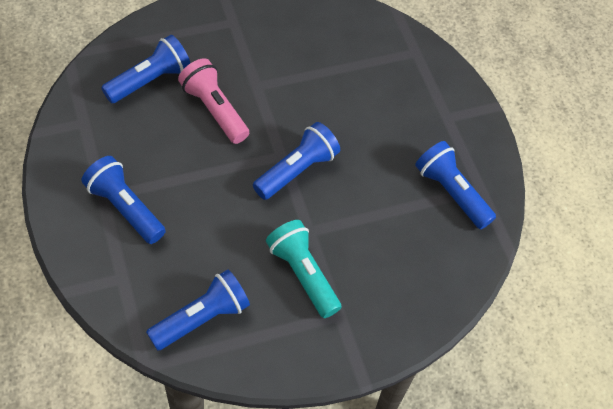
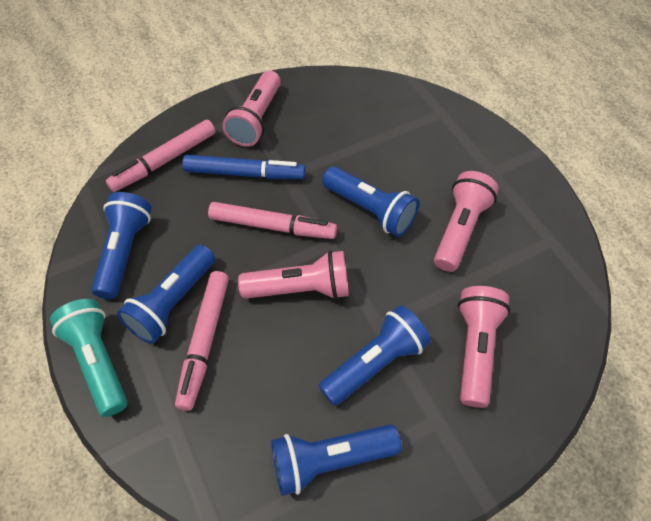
blue marker: 0 -> 1
pink flashlight: 1 -> 4
pink marker: 0 -> 3

